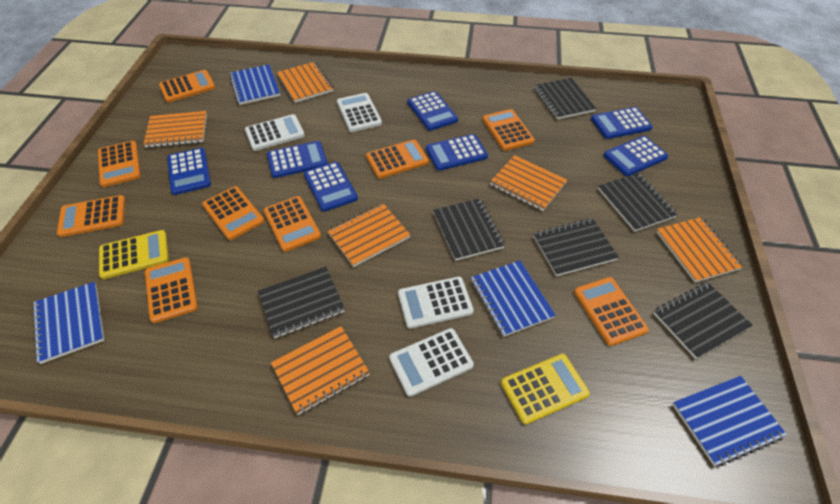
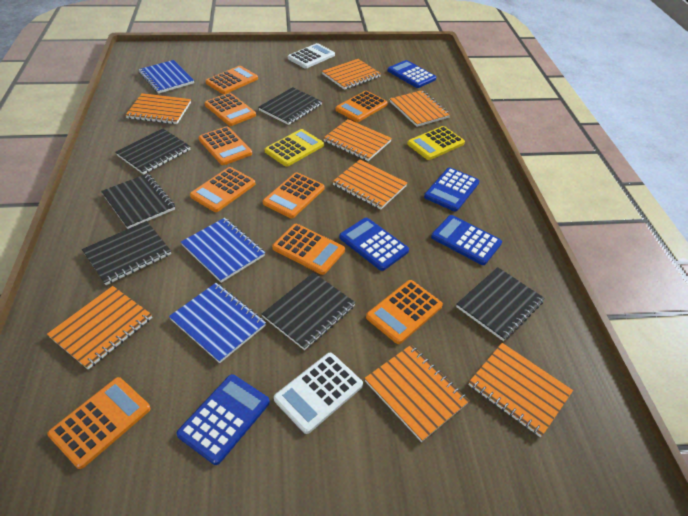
blue calculator: 7 -> 5
blue notebook: 4 -> 3
orange notebook: 6 -> 8
white calculator: 4 -> 2

